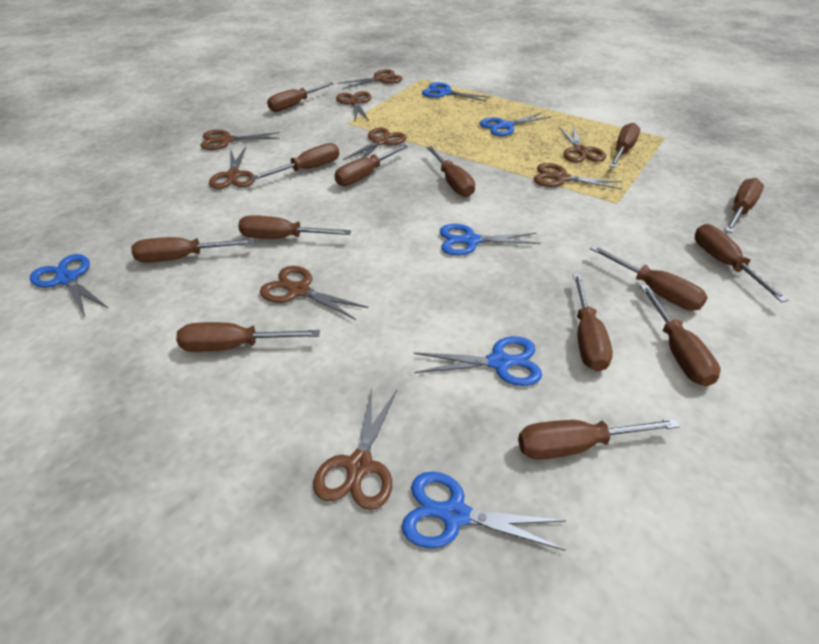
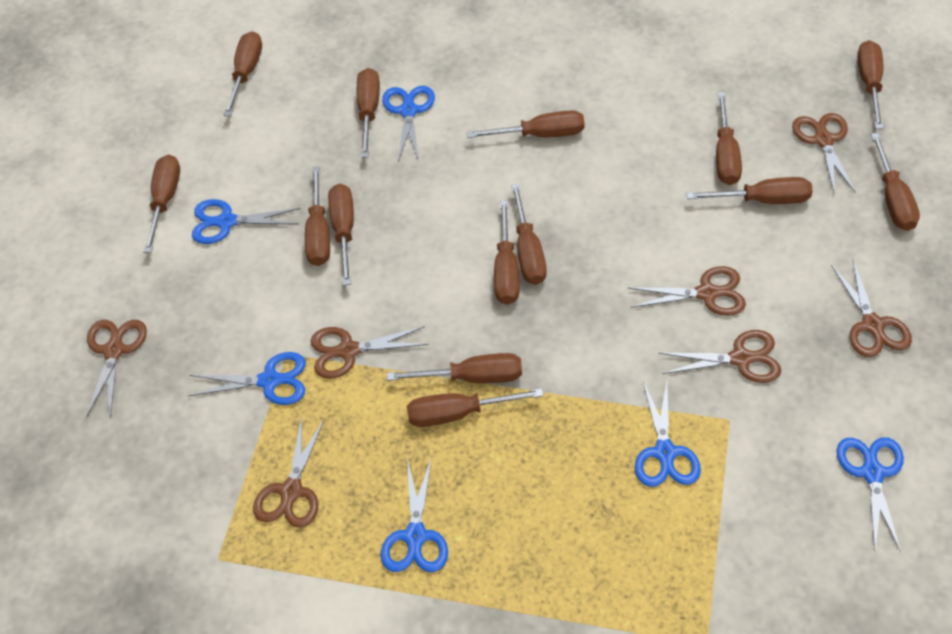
brown scissors: 9 -> 7

